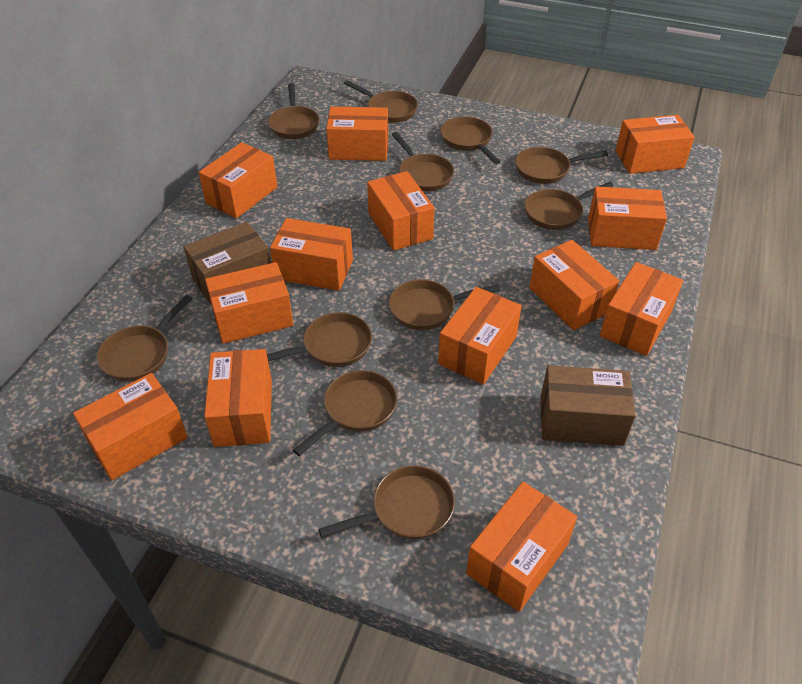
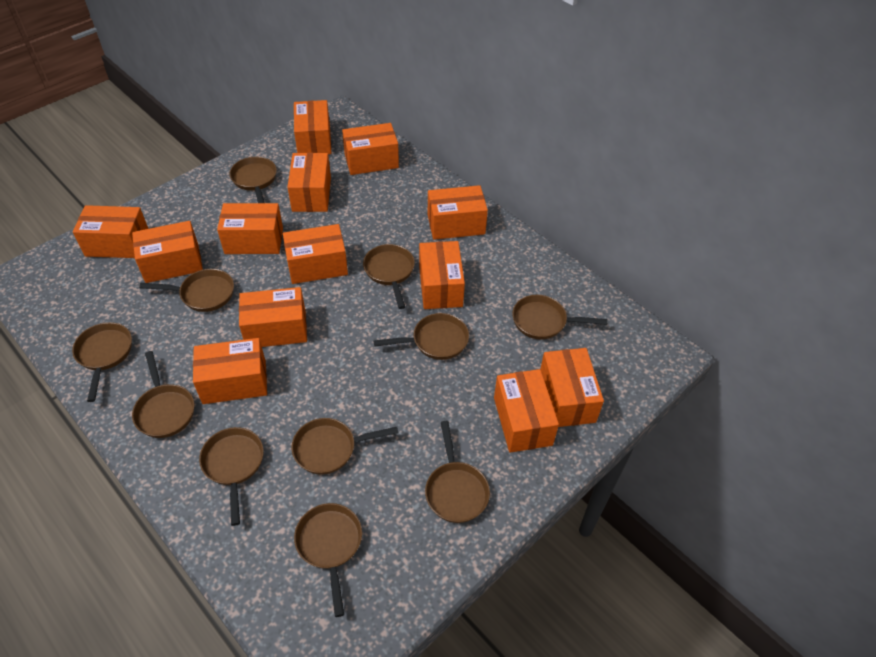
brown box: 2 -> 0

